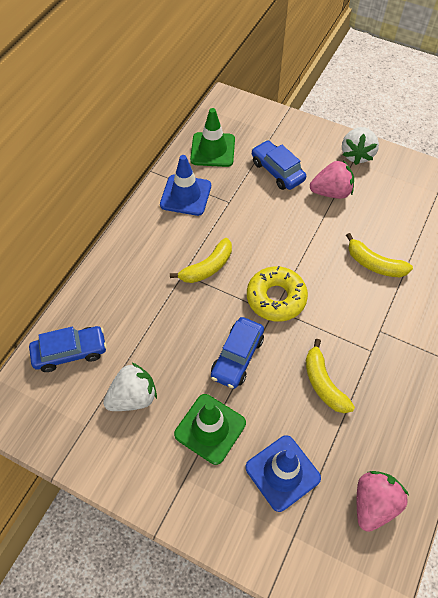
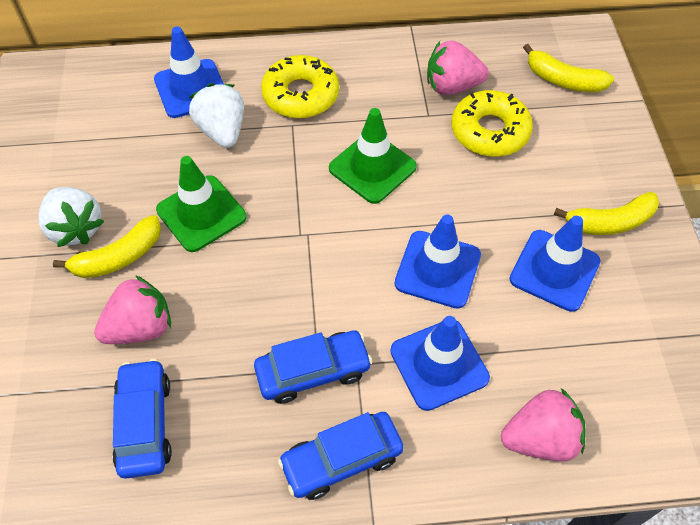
blue traffic cone: 2 -> 4
pink strawberry: 2 -> 3
yellow donut: 1 -> 2

